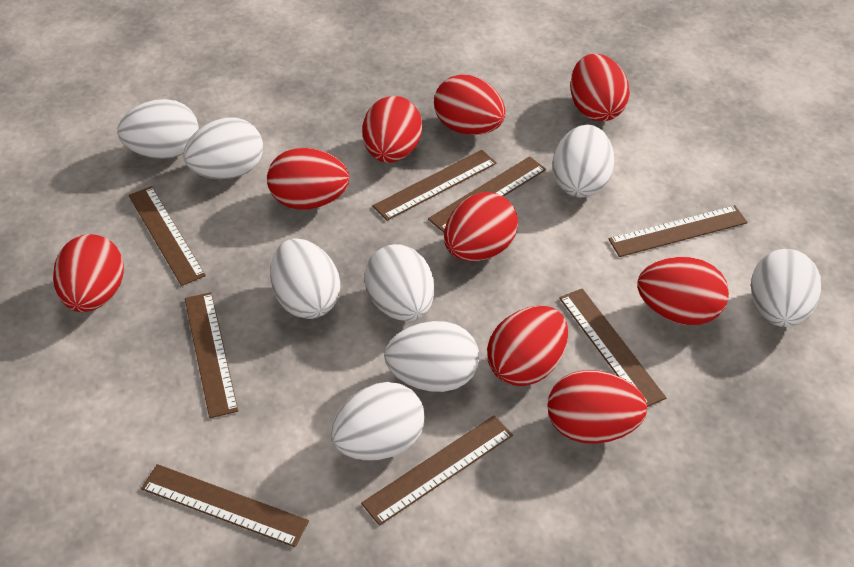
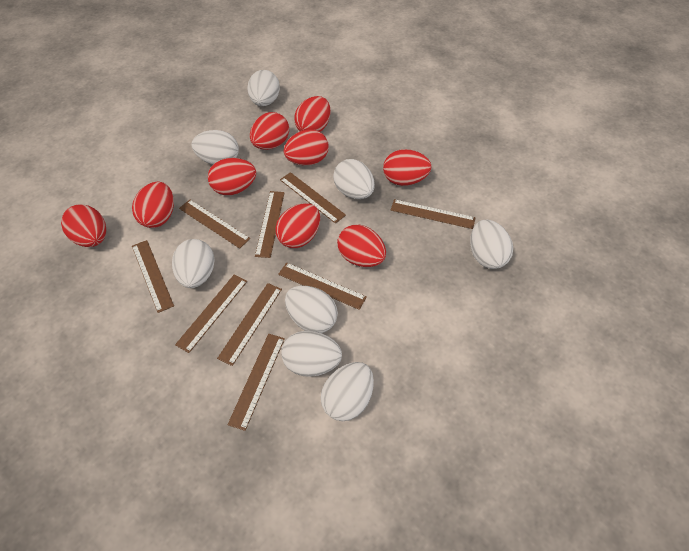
brown ruler: 8 -> 9

